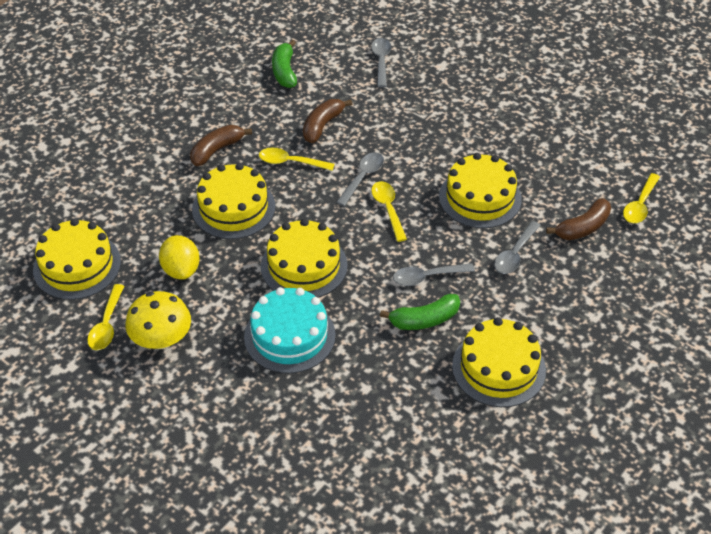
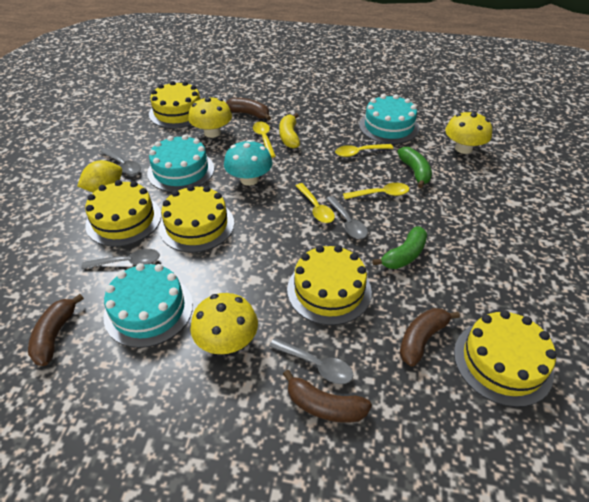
brown banana: 3 -> 4
turquoise cake: 1 -> 3
turquoise mushroom: 0 -> 1
yellow banana: 0 -> 1
yellow mushroom: 1 -> 3

